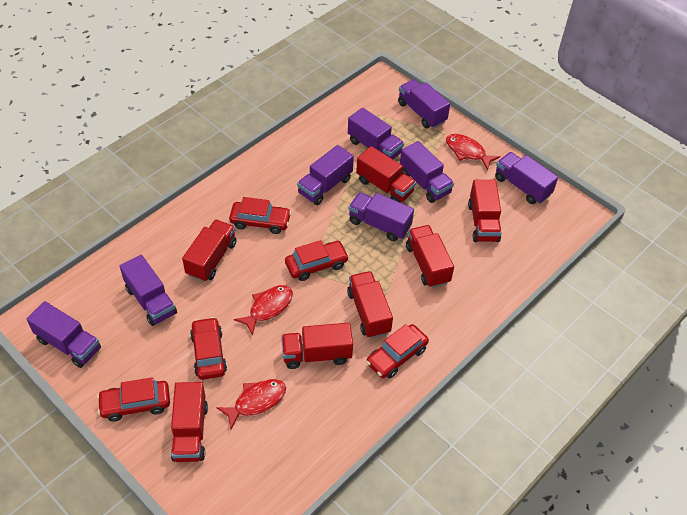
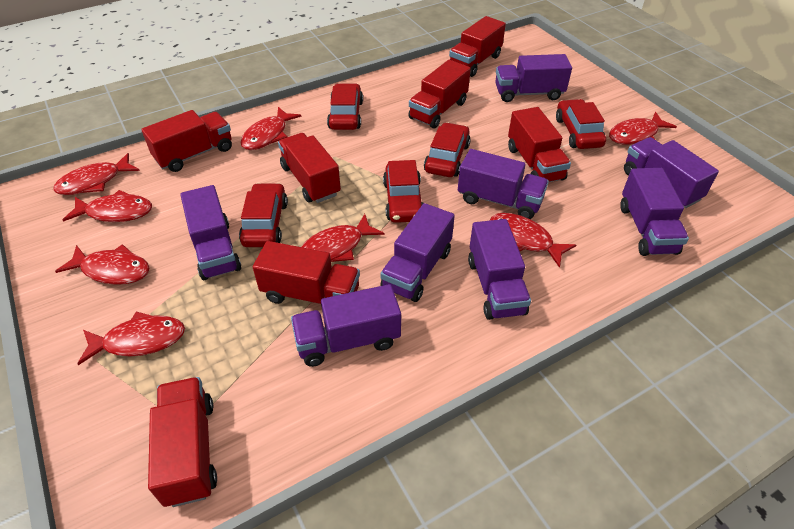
red fish: 3 -> 8

